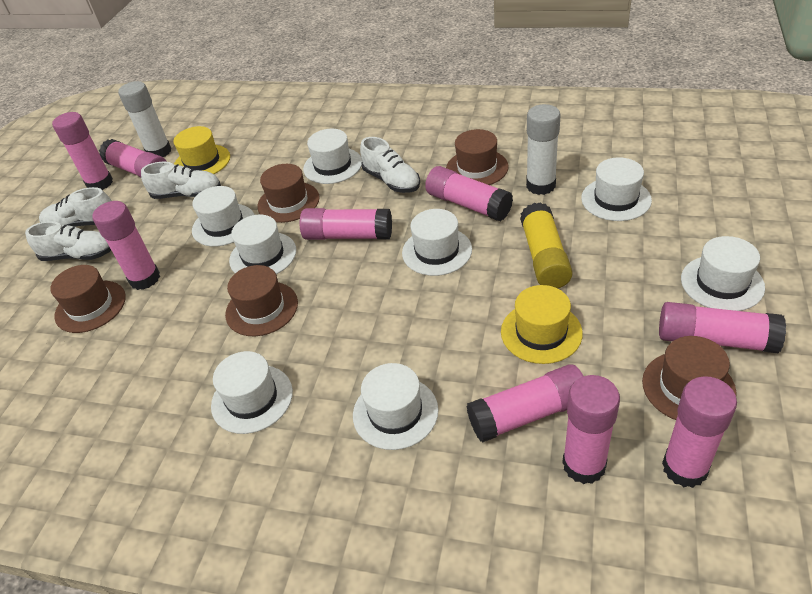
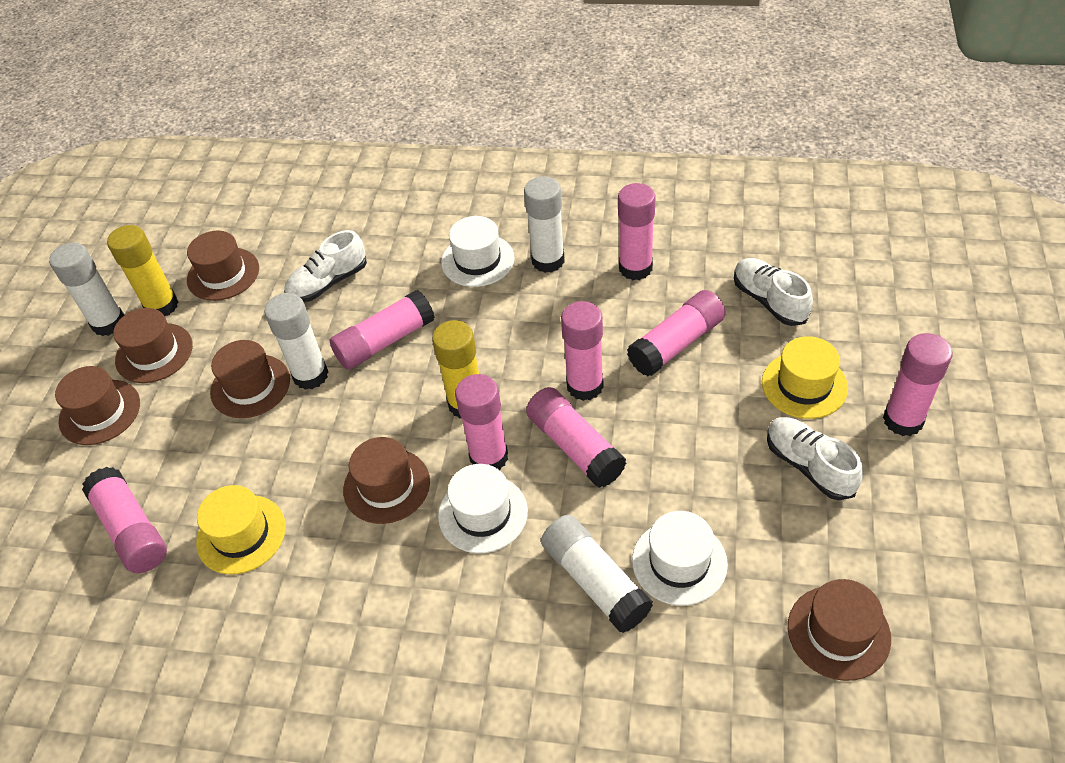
brown hat: 5 -> 6
pink glue stick: 9 -> 8
white glue stick: 2 -> 4
white hat: 8 -> 3
white shoe: 4 -> 3
yellow glue stick: 1 -> 2

